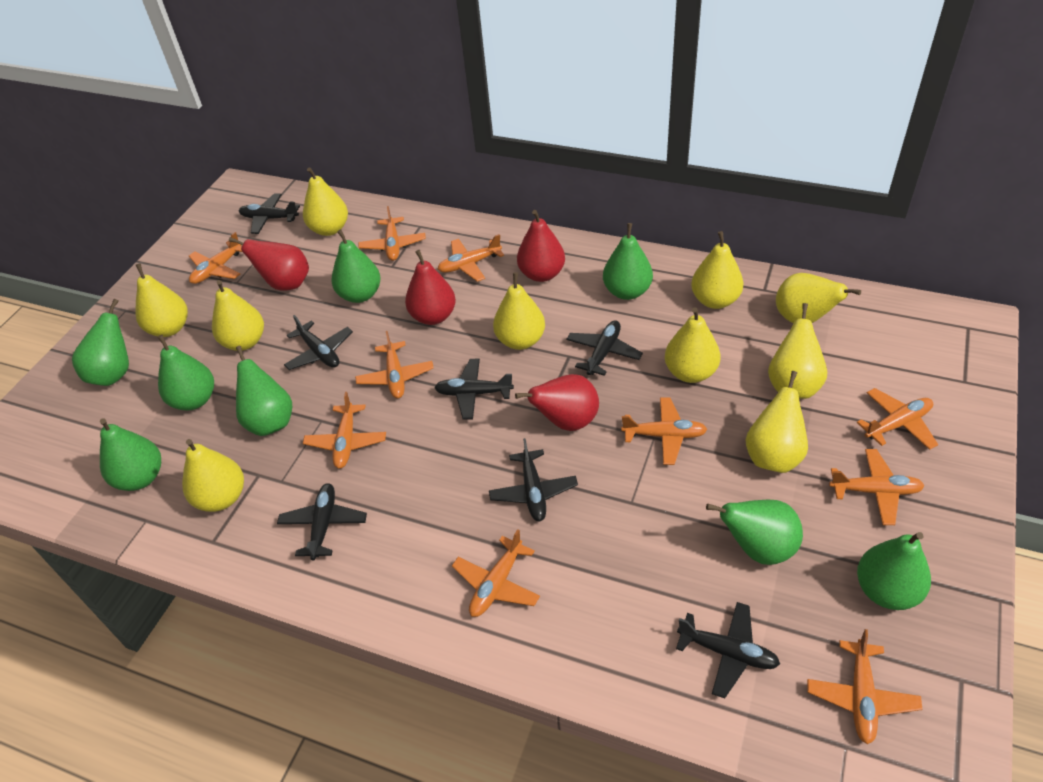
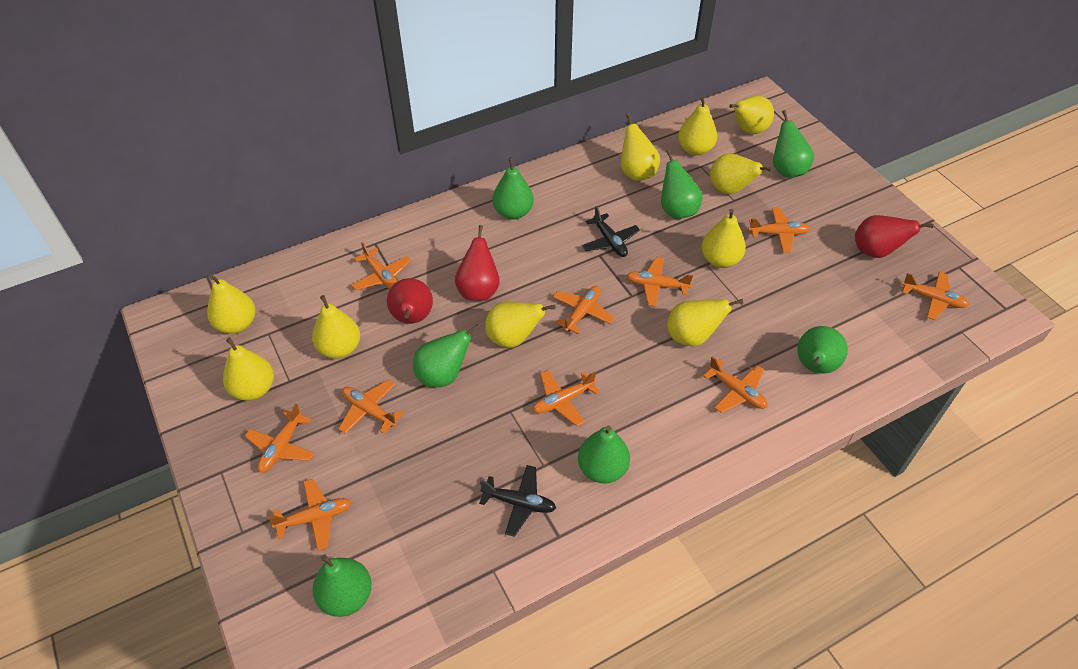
black plane: 7 -> 2
green pear: 8 -> 7
red pear: 4 -> 3

